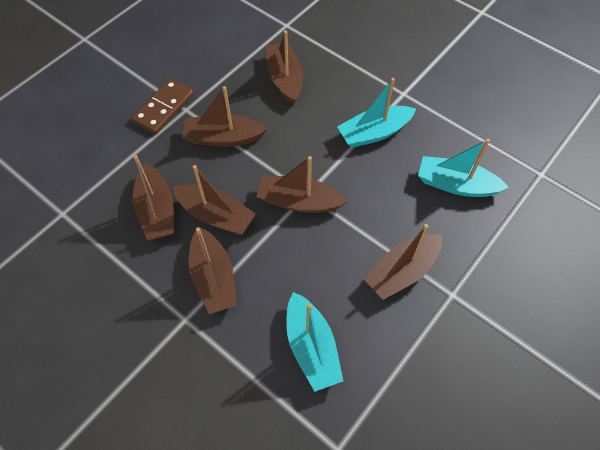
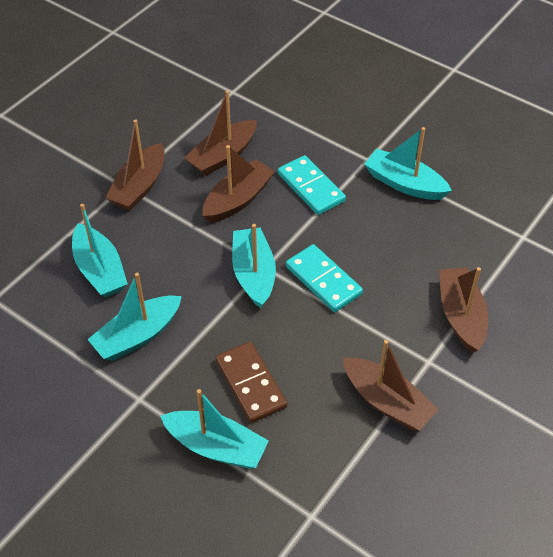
brown boat: 7 -> 5
turquoise boat: 3 -> 5
turquoise domino: 0 -> 2

